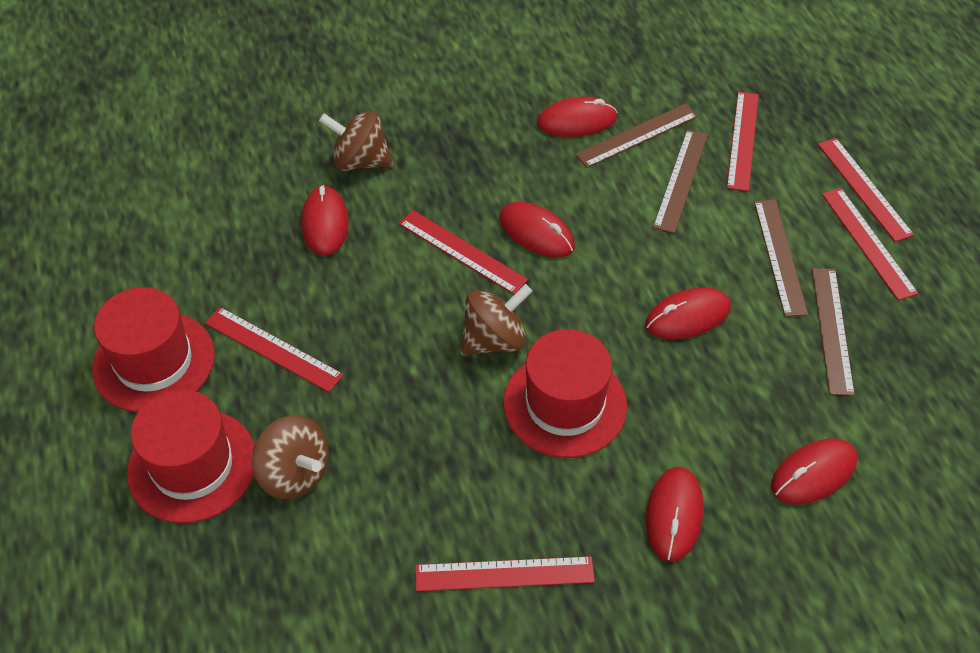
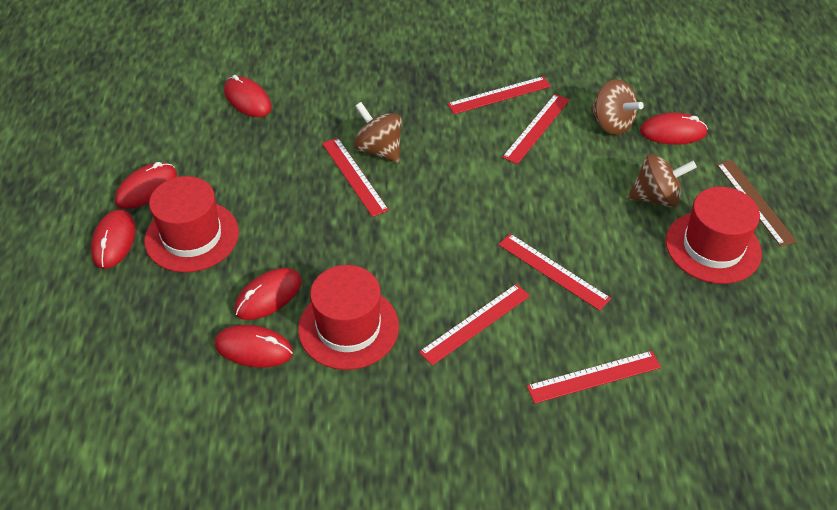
brown ruler: 4 -> 1

